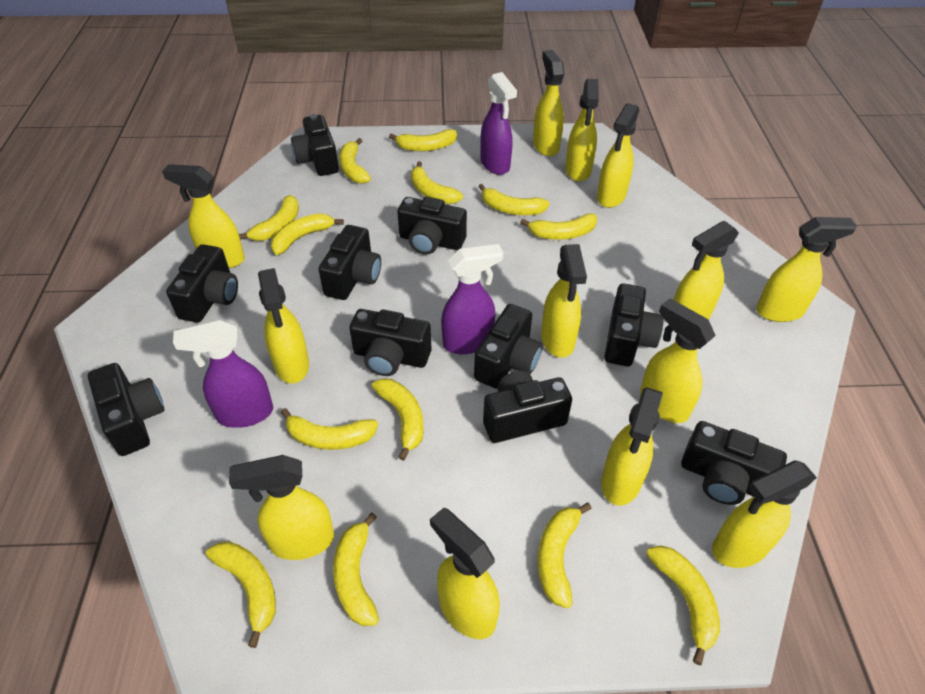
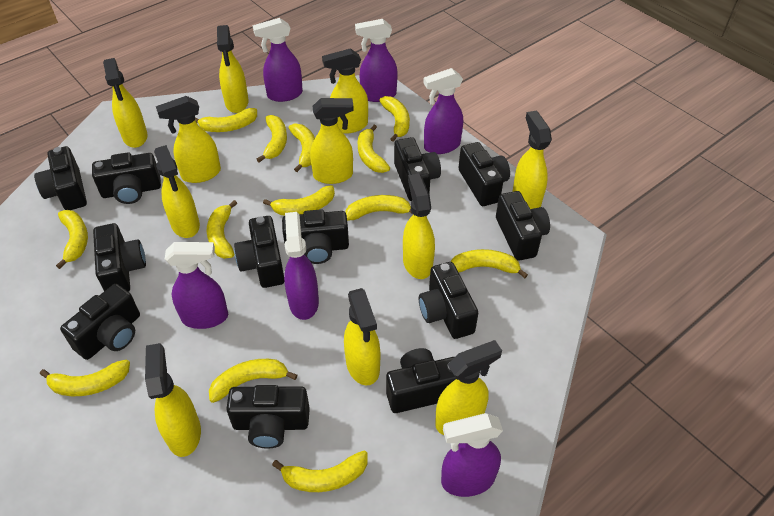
black camera: 10 -> 12
purple spray bottle: 3 -> 6
yellow spray bottle: 13 -> 11

